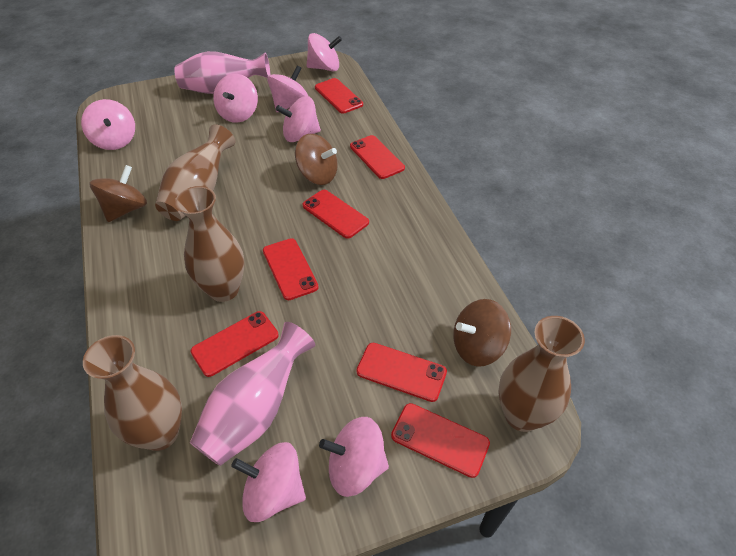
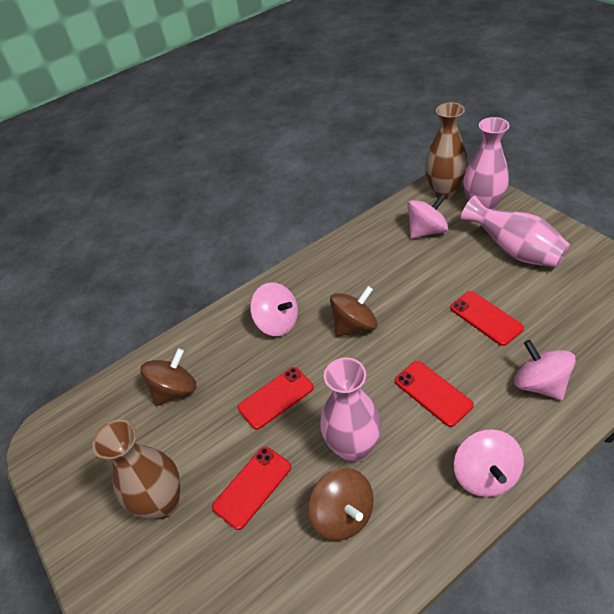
brown vase: 4 -> 2
pink spinning top: 7 -> 4
pink vase: 2 -> 3
red phone: 7 -> 4

